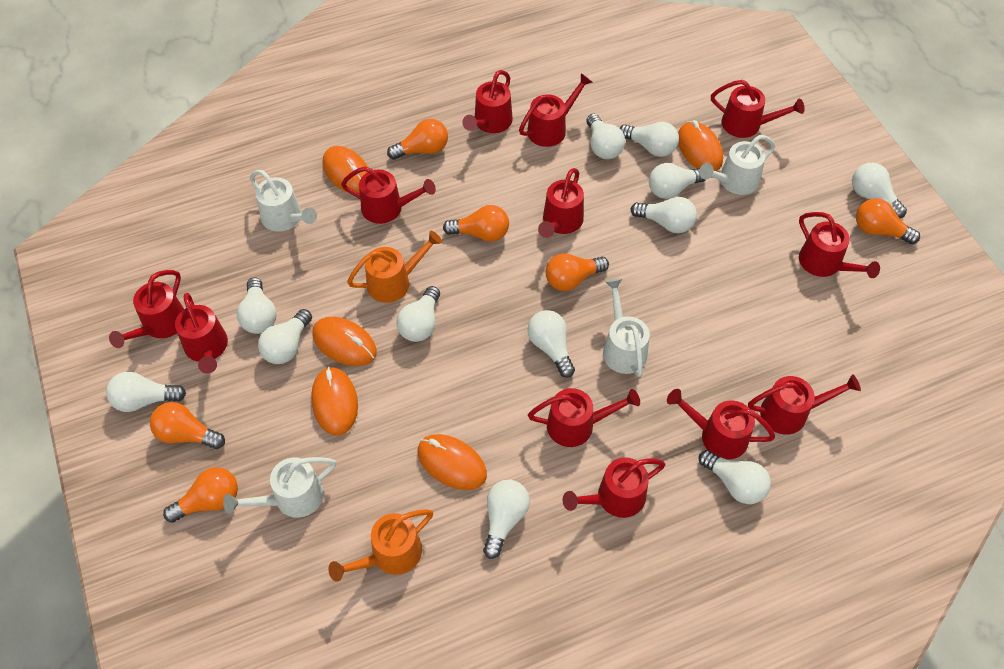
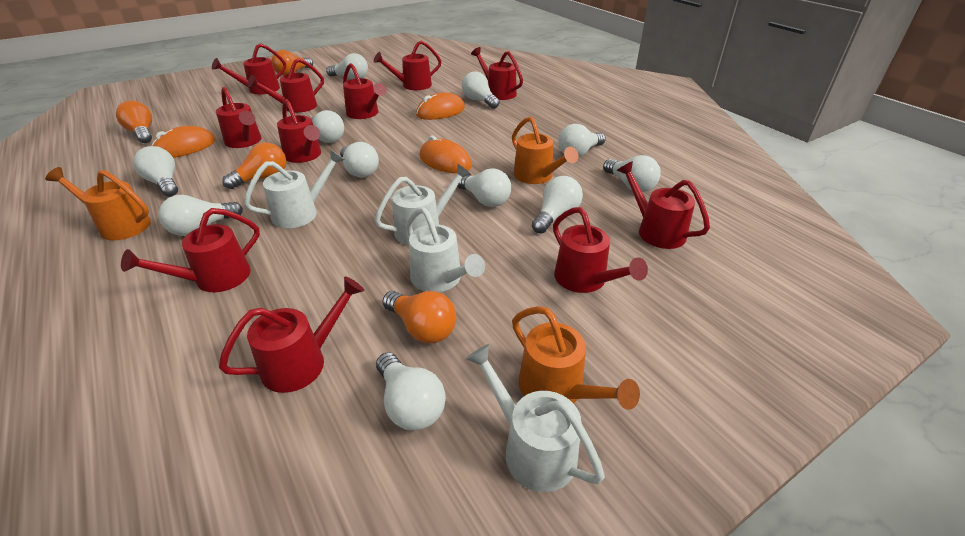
orange light bulb: 6 -> 4
orange mouse: 5 -> 3
orange watering can: 2 -> 3
red watering can: 12 -> 11
white light bulb: 12 -> 11

